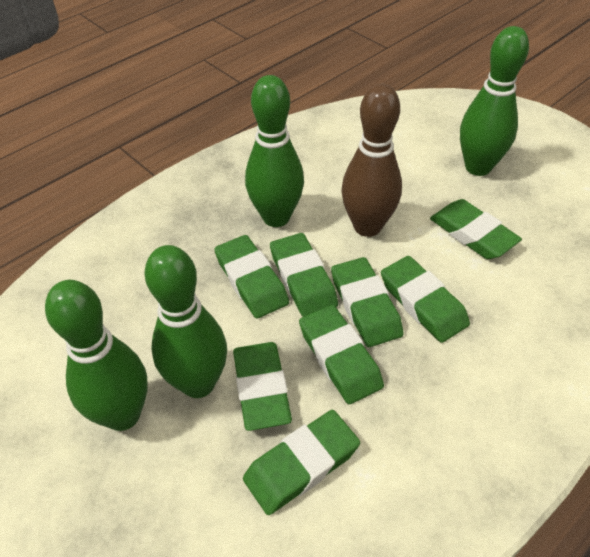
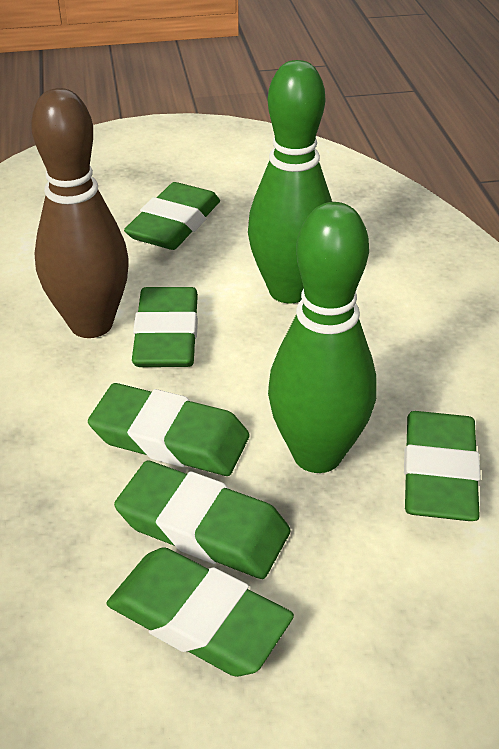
green bowling pin: 4 -> 2
green eraser: 8 -> 6

